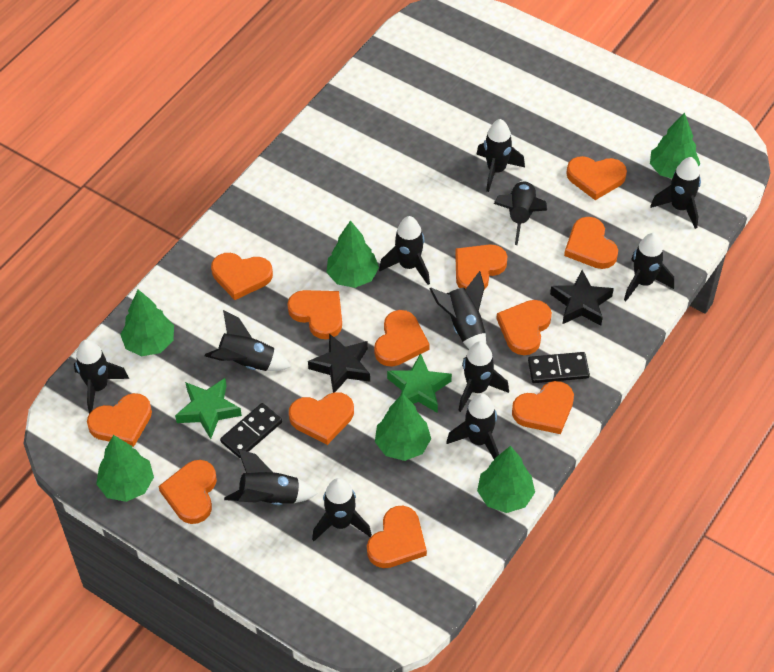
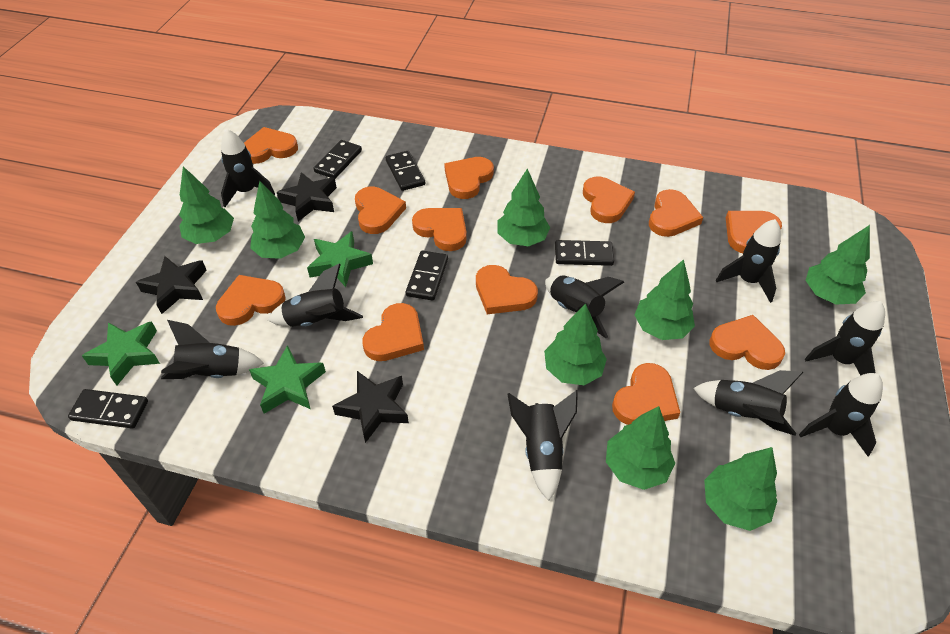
black domino: 2 -> 5
black rocket: 12 -> 9
black star: 2 -> 3
green star: 2 -> 3
green tree: 6 -> 8

